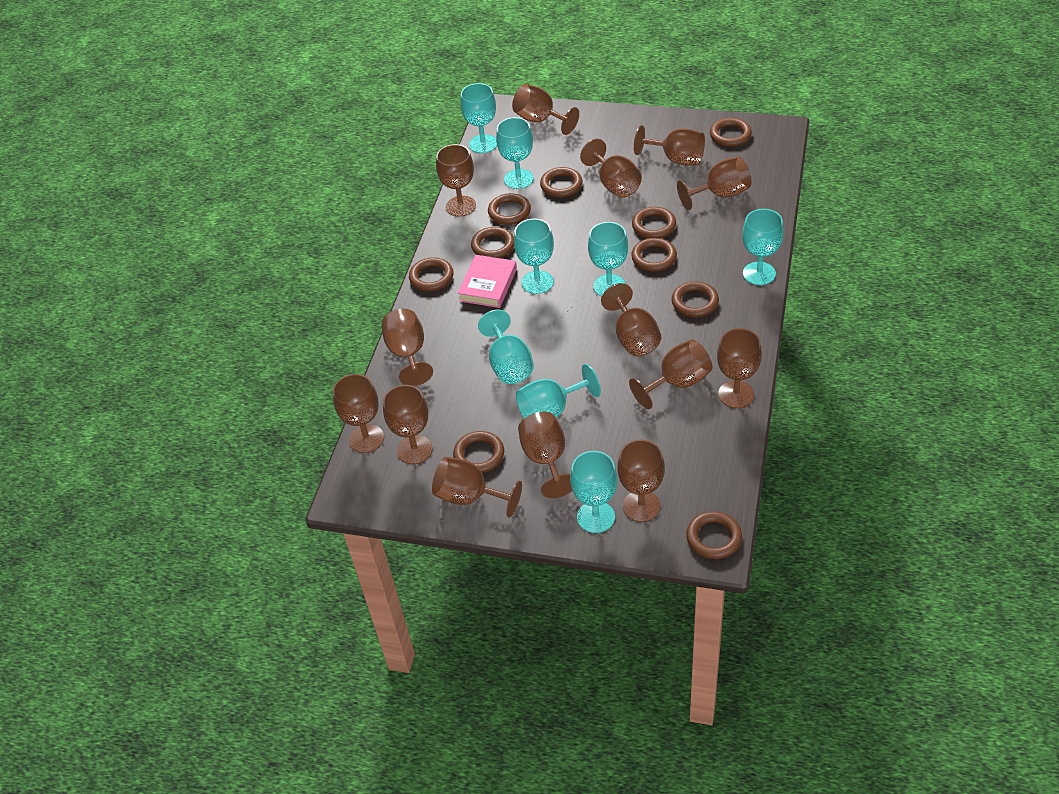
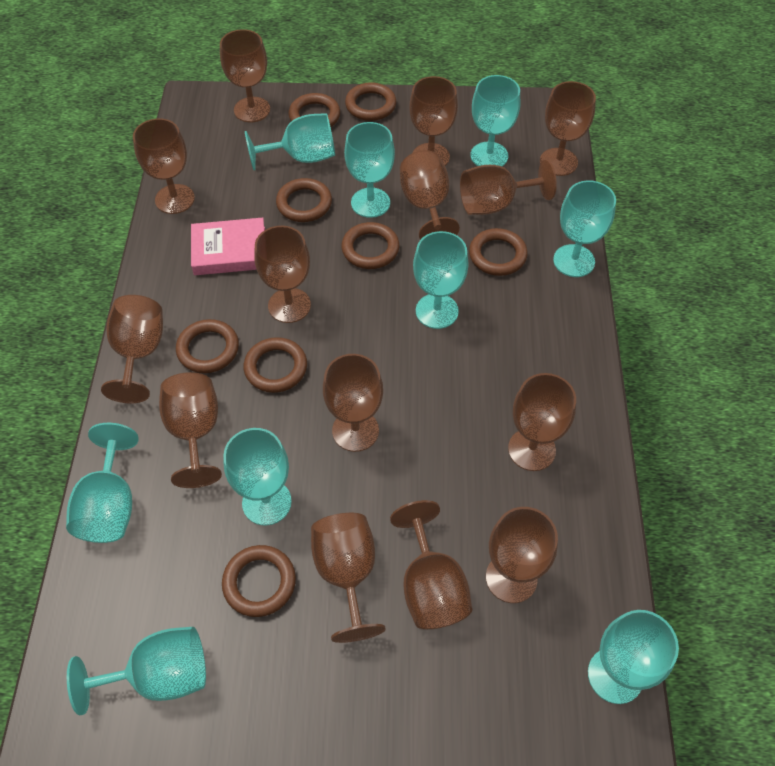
brown ring: 10 -> 8
turquoise goblet: 8 -> 9

